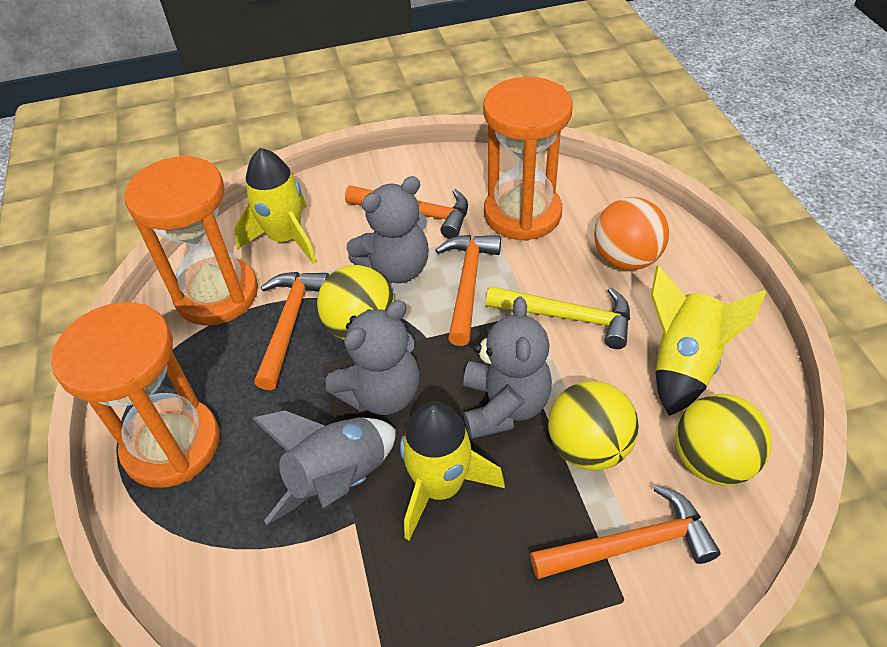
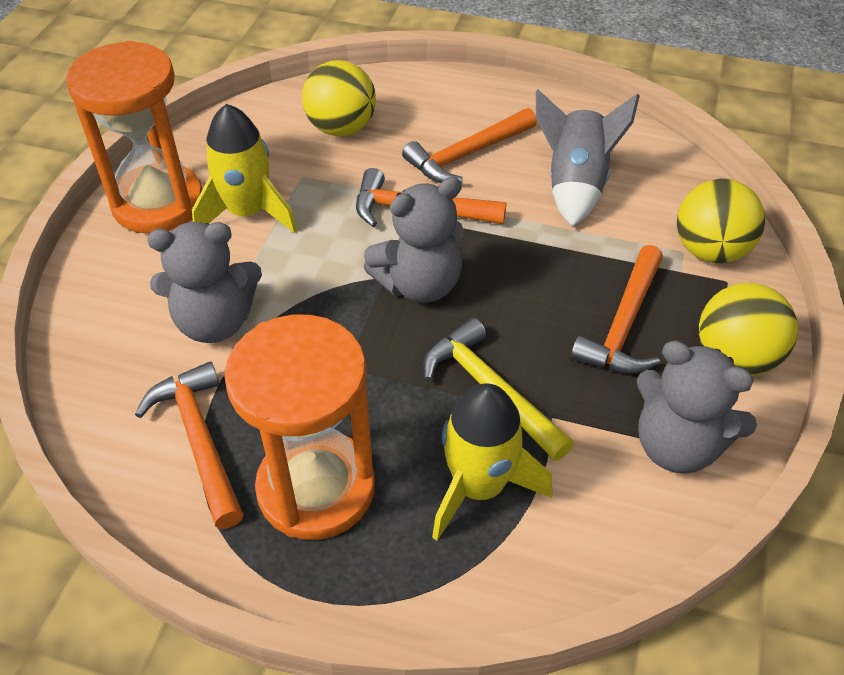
orange ball: 1 -> 0
orange hourglass: 3 -> 2
yellow rocket: 3 -> 2

